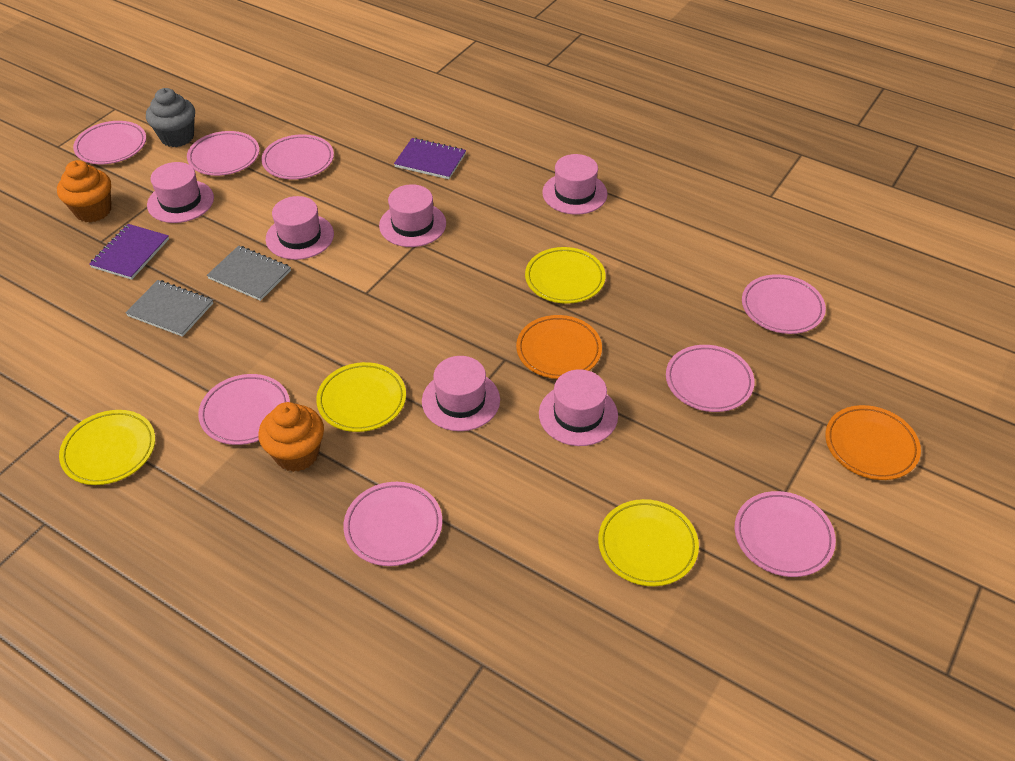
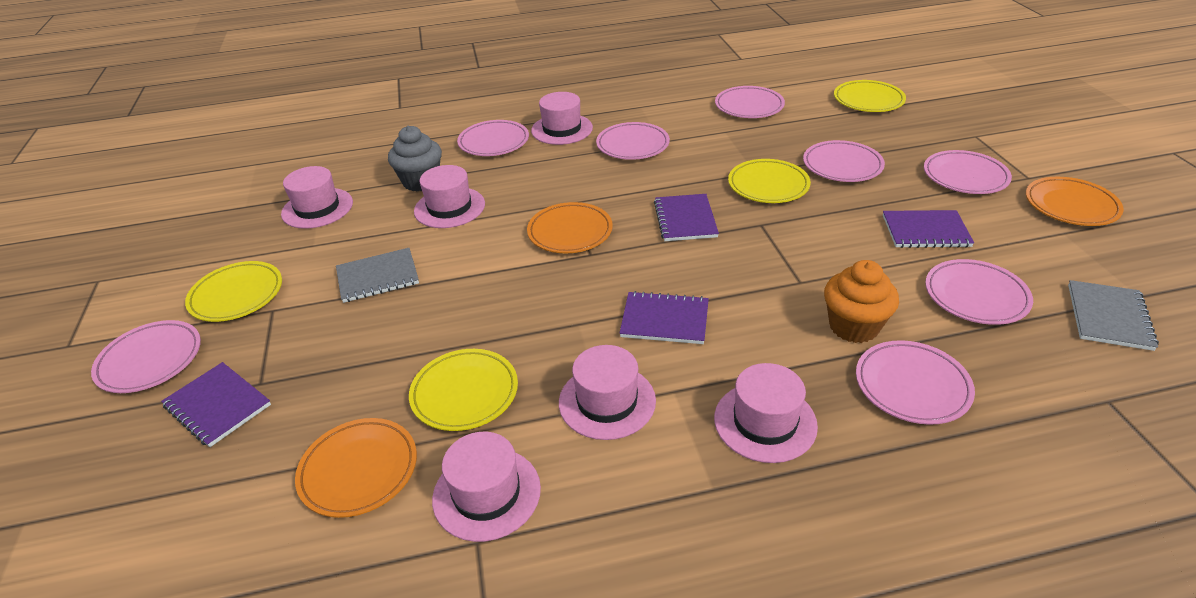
orange cupcake: 2 -> 1
orange plate: 2 -> 3
purple notebook: 2 -> 4

